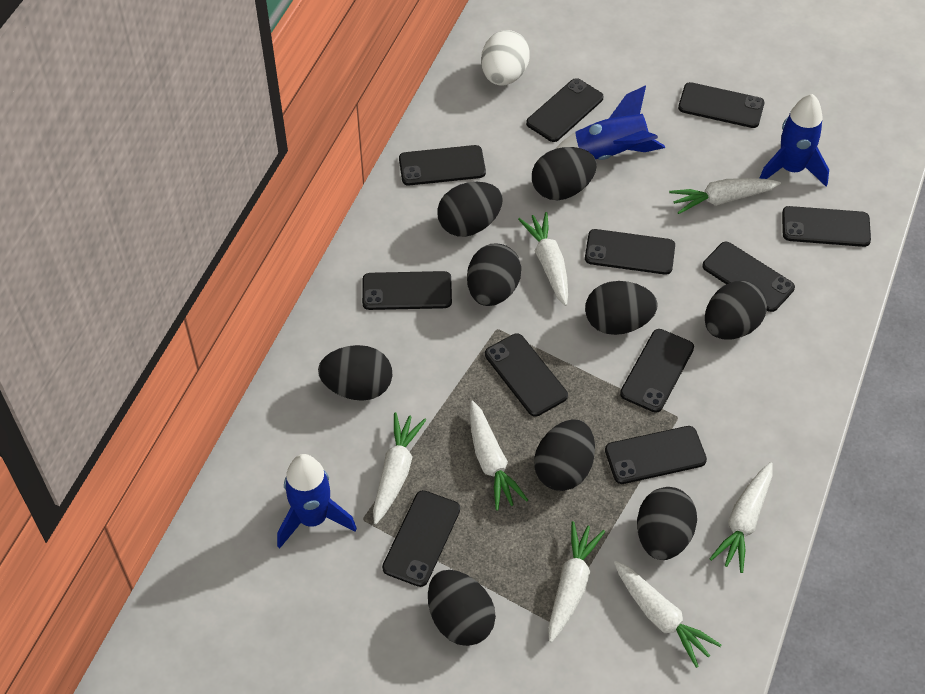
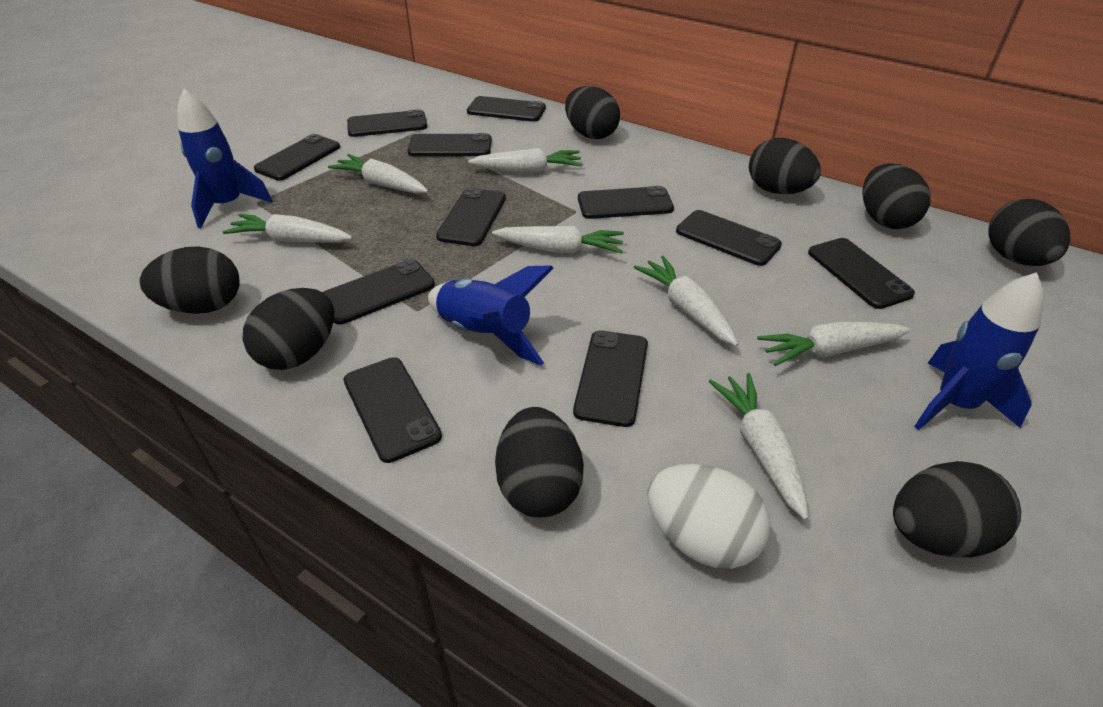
black egg: 9 -> 8

